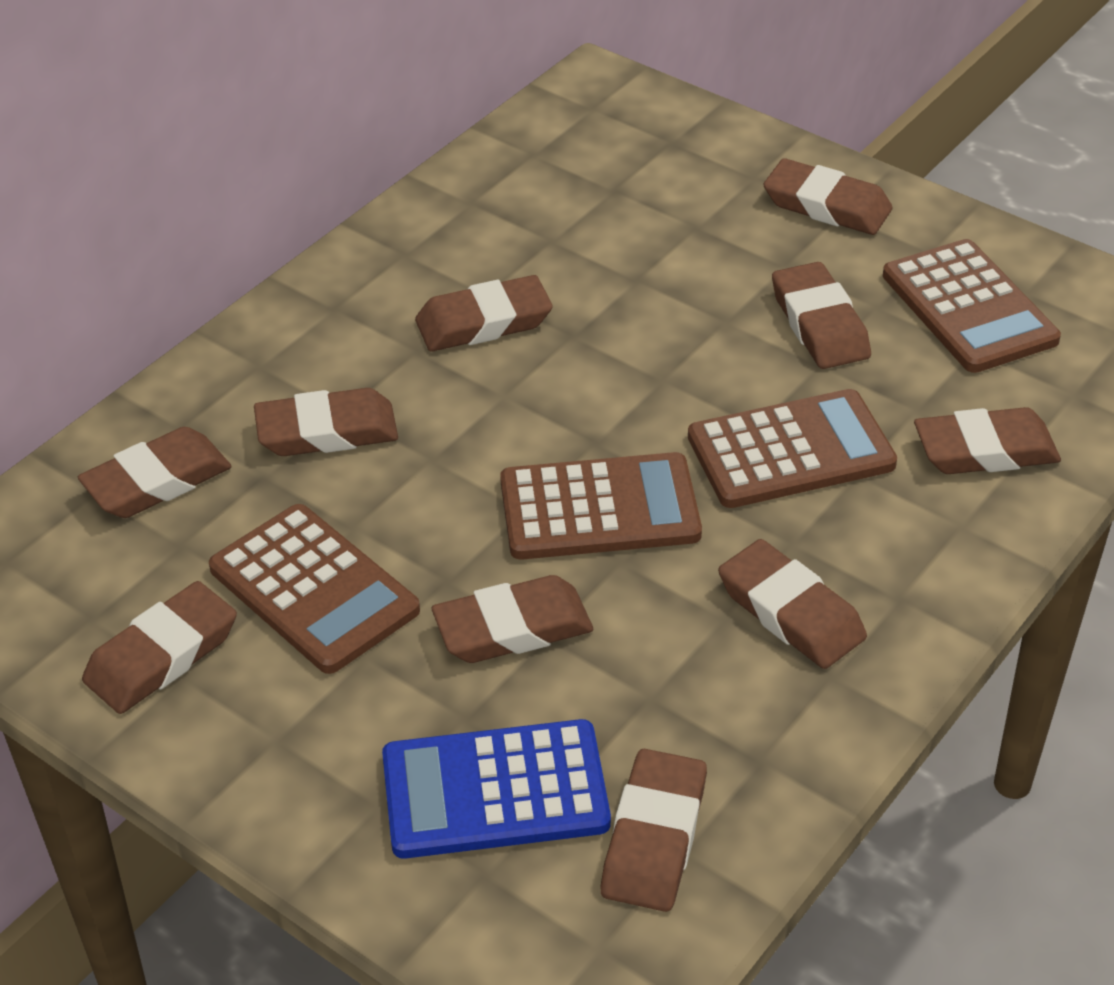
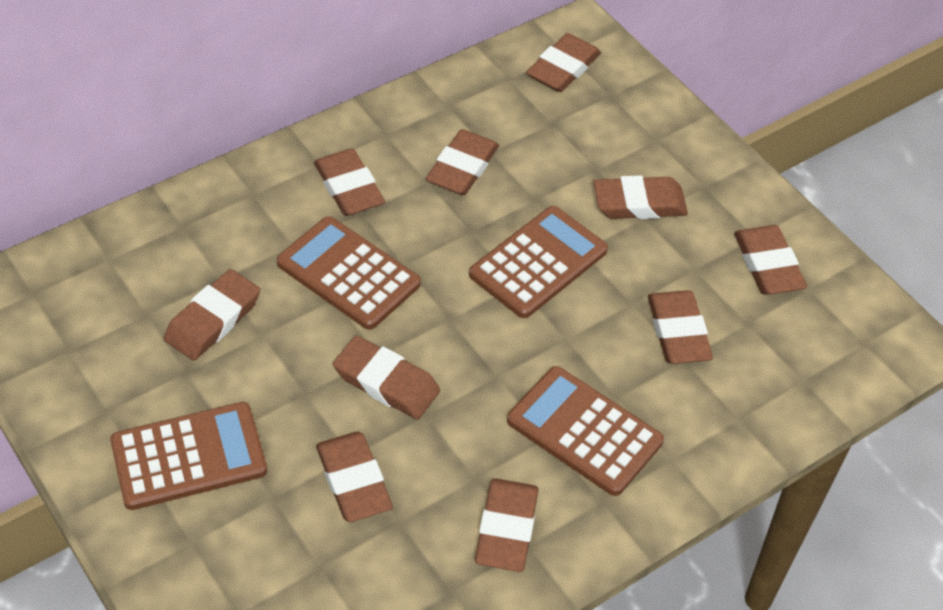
blue calculator: 1 -> 0

